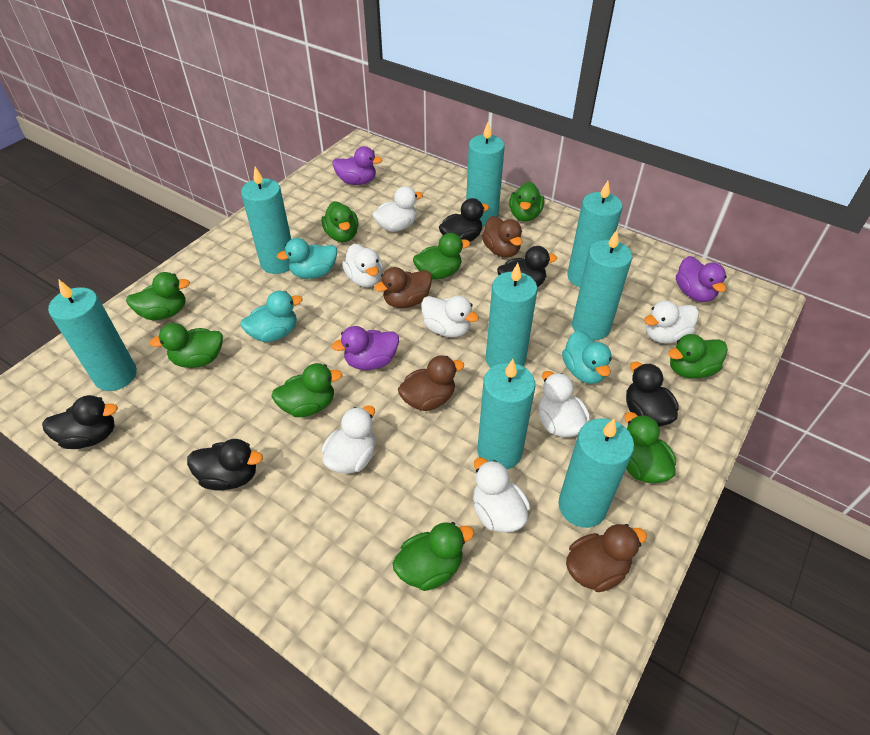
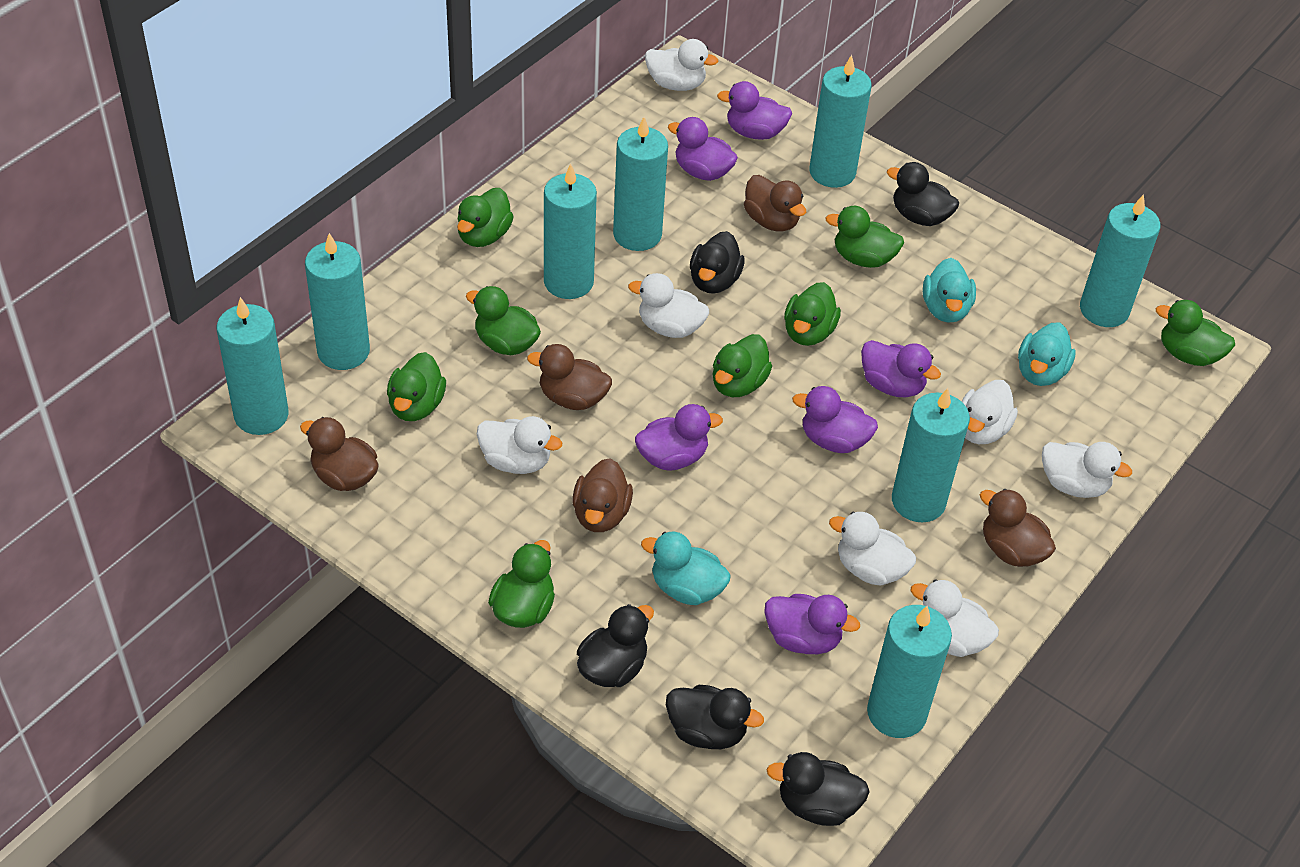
brown duck: 4 -> 5
green duck: 9 -> 8
purple duck: 3 -> 6

